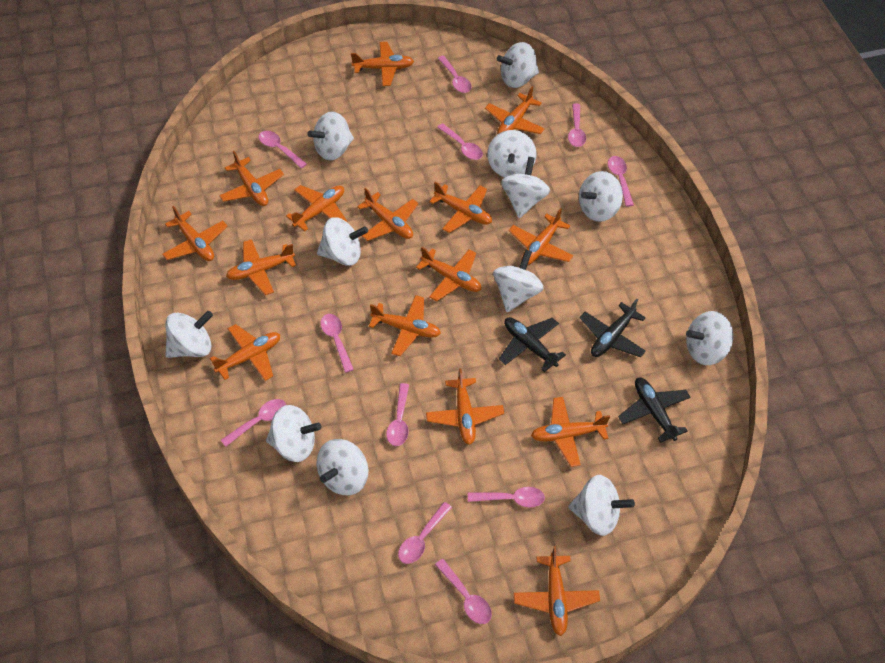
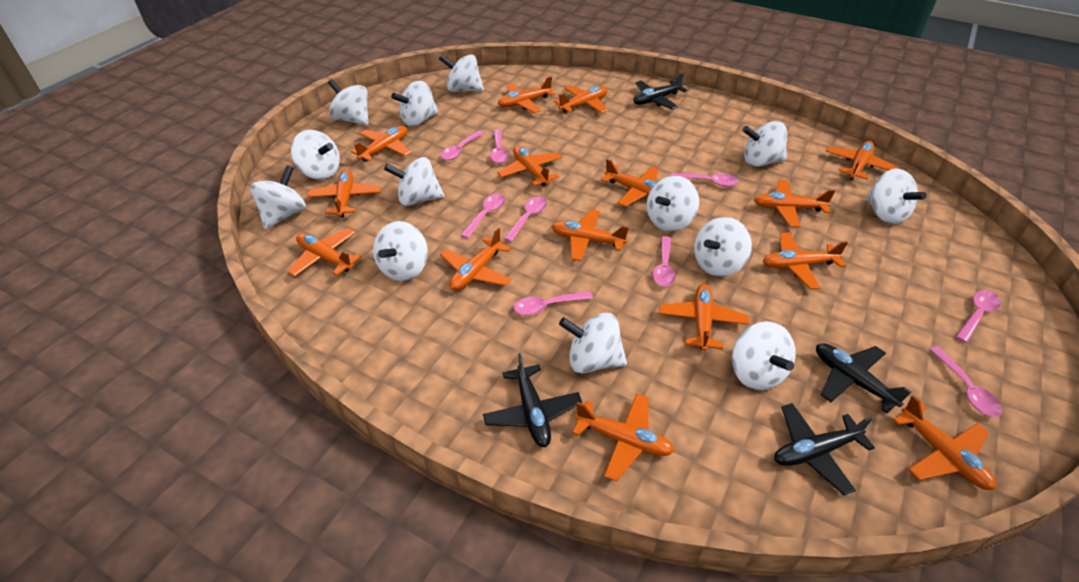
black plane: 3 -> 4
pink spoon: 11 -> 9
white spinning top: 12 -> 13

